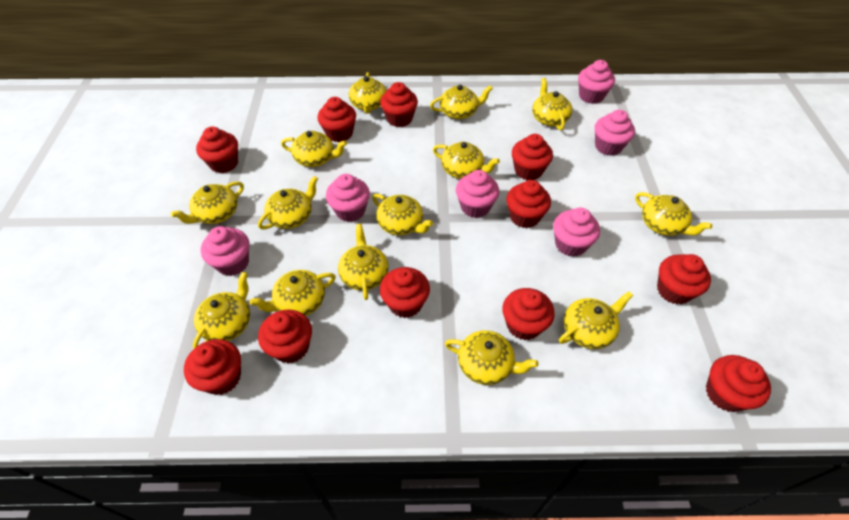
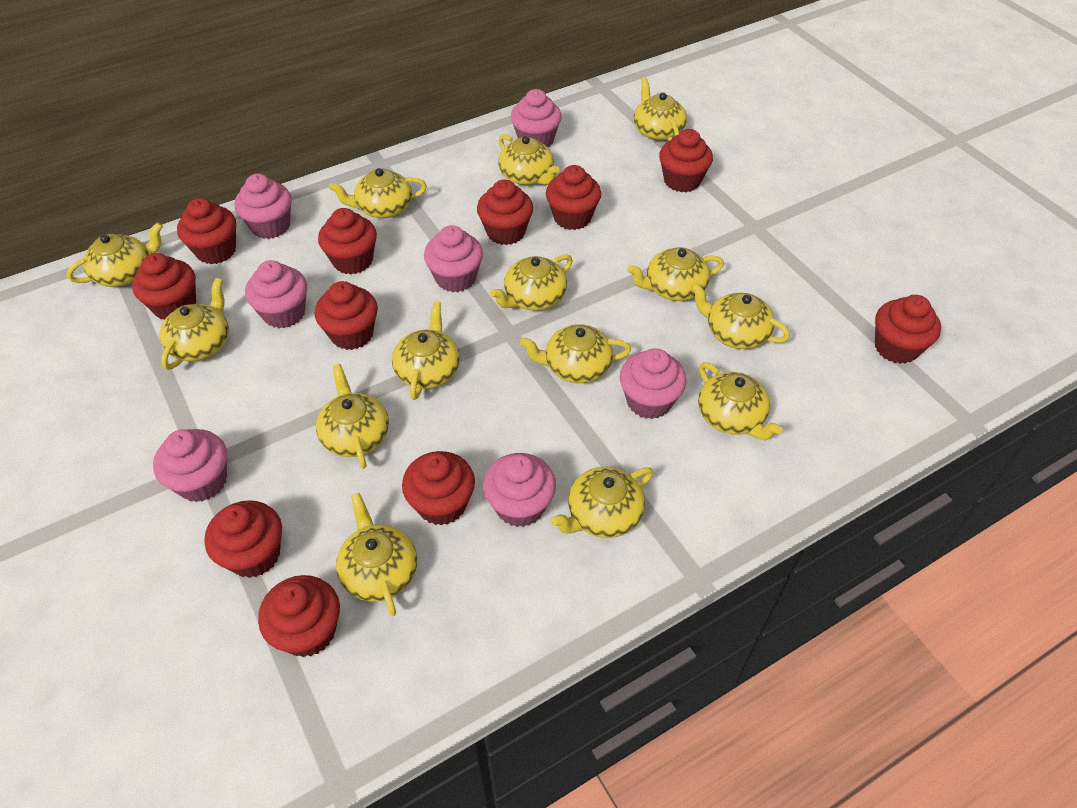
pink cupcake: 6 -> 7

